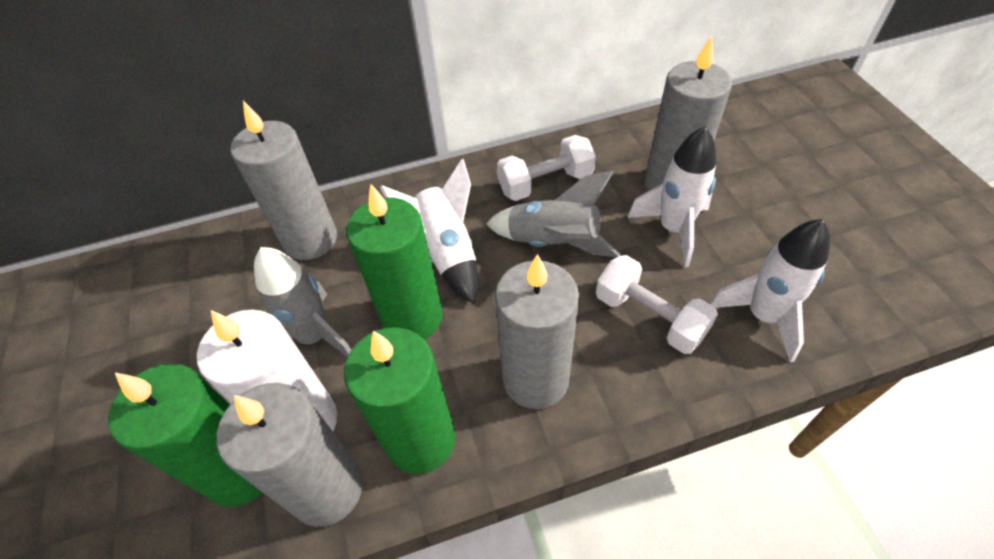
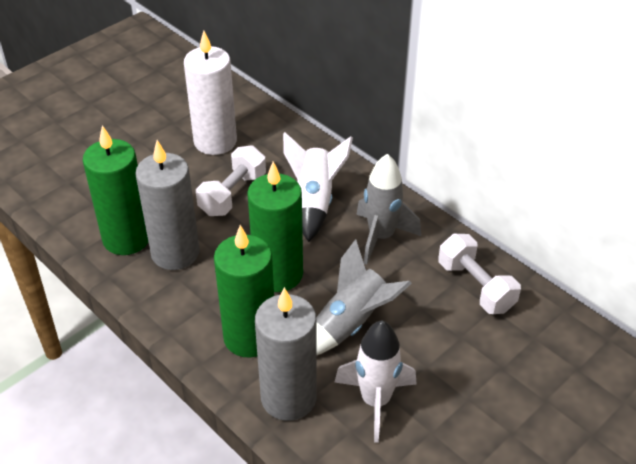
grey candle: 4 -> 2
white rocket: 3 -> 2

